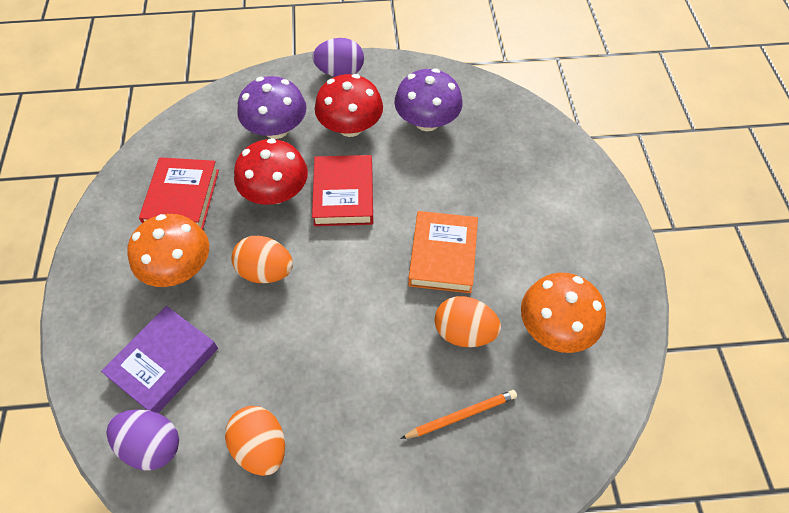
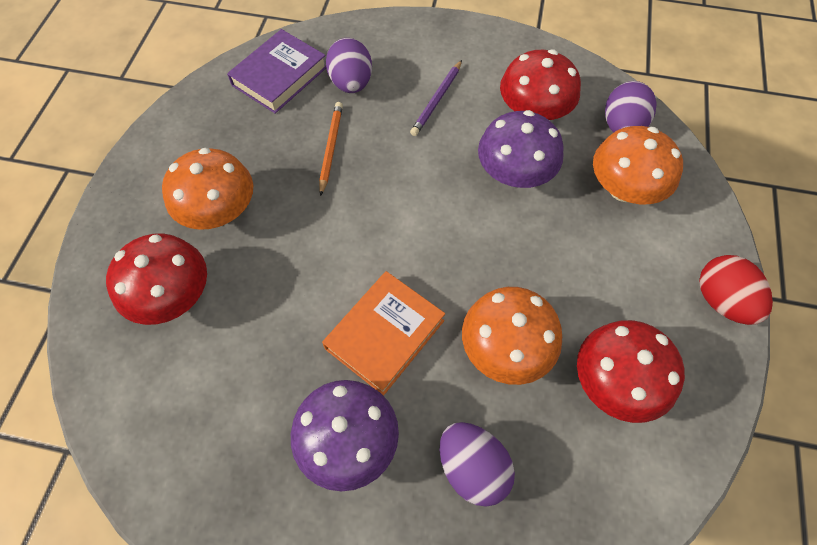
orange egg: 3 -> 0
orange mushroom: 2 -> 3
purple egg: 2 -> 3
purple pencil: 0 -> 1
red book: 2 -> 0
red egg: 0 -> 1
red mushroom: 2 -> 3

